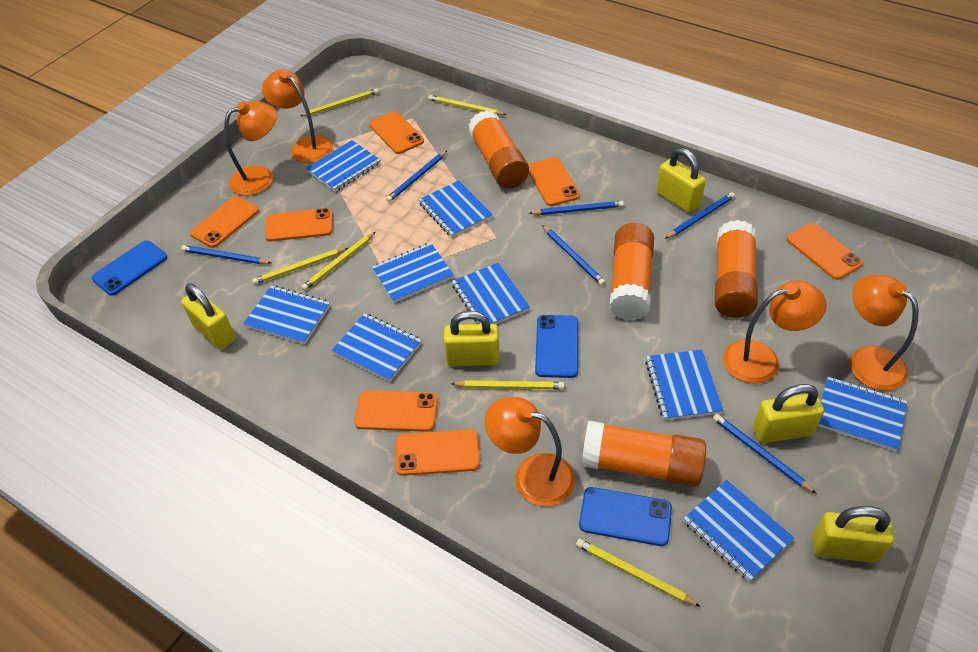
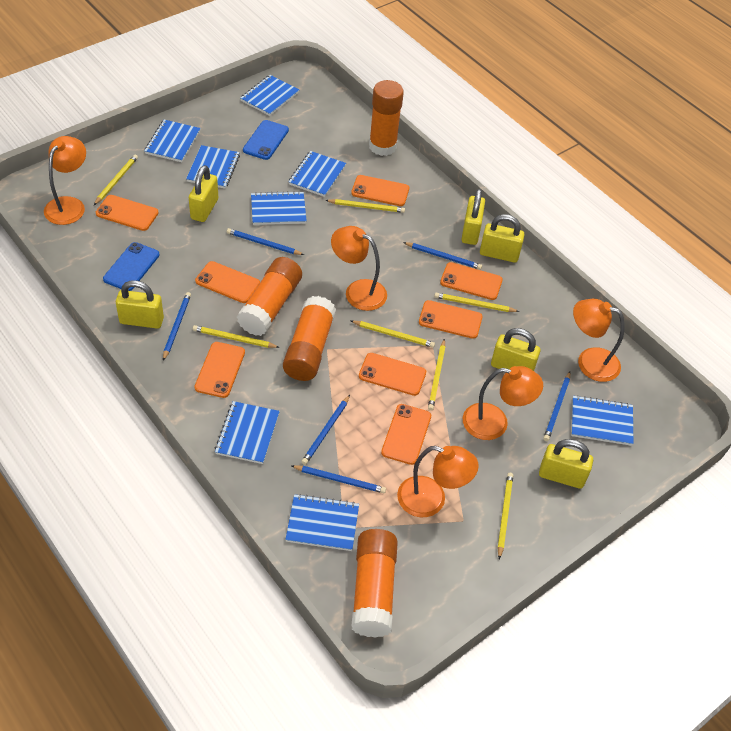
blue notebook: 9 -> 8
blue phone: 3 -> 2
orange phone: 7 -> 8
yellow padlock: 5 -> 6
yellow pencil: 6 -> 7

